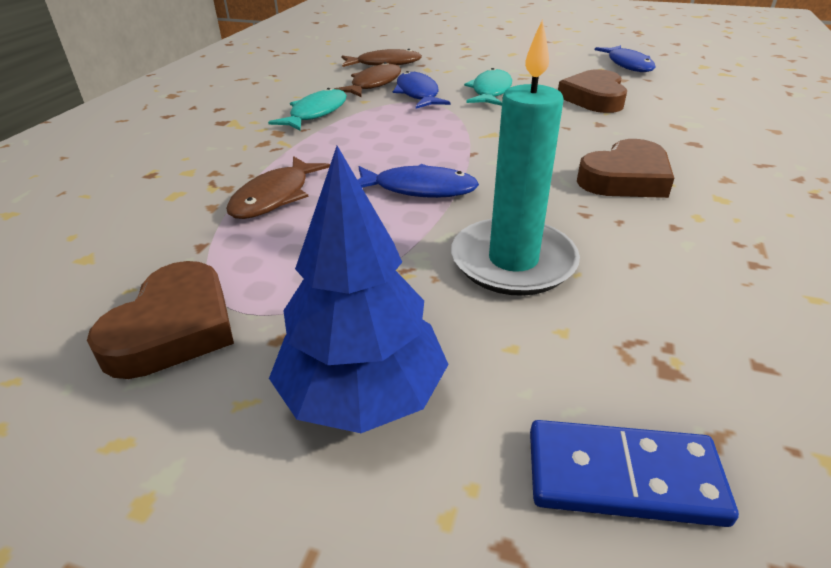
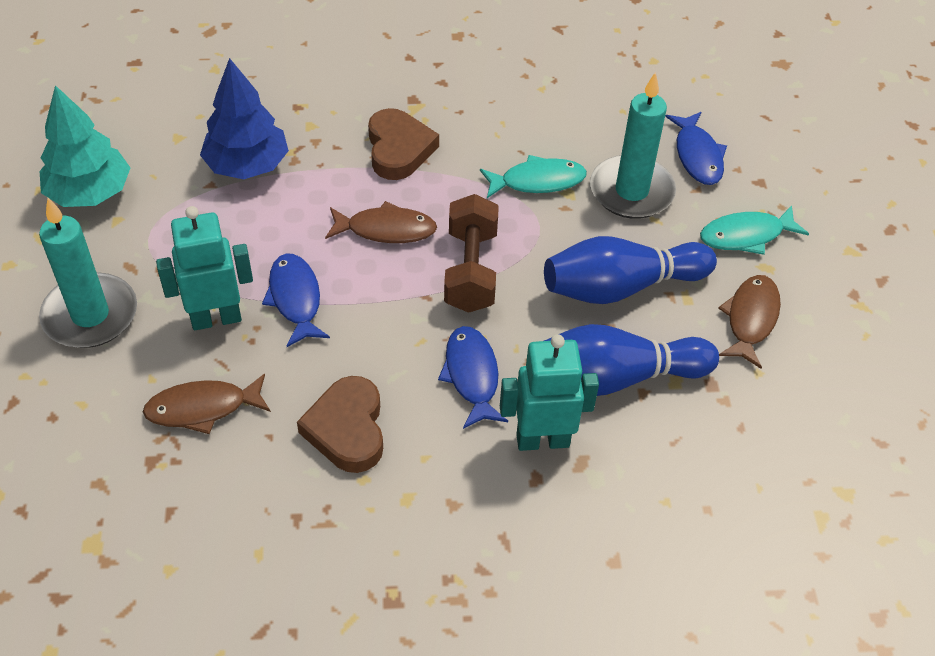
blue bowling pin: 0 -> 2
blue domino: 1 -> 0
brown dumbbell: 0 -> 1
brown heart: 3 -> 2
turquoise candle: 1 -> 2
turquoise robot: 0 -> 2
turquoise tree: 0 -> 1

